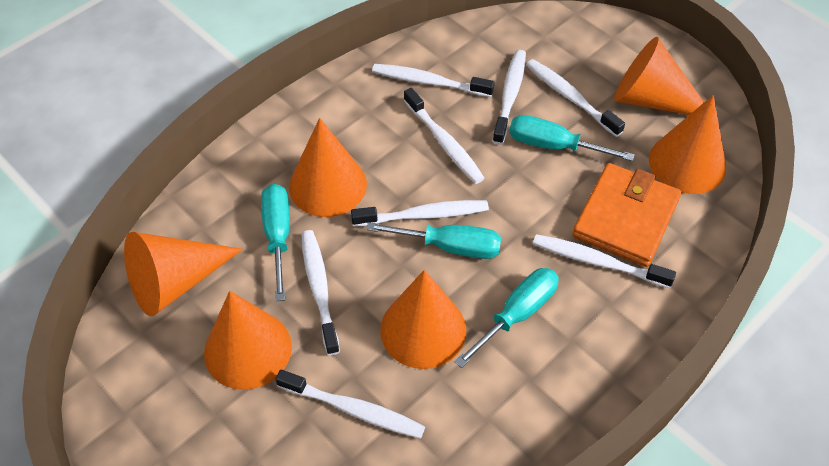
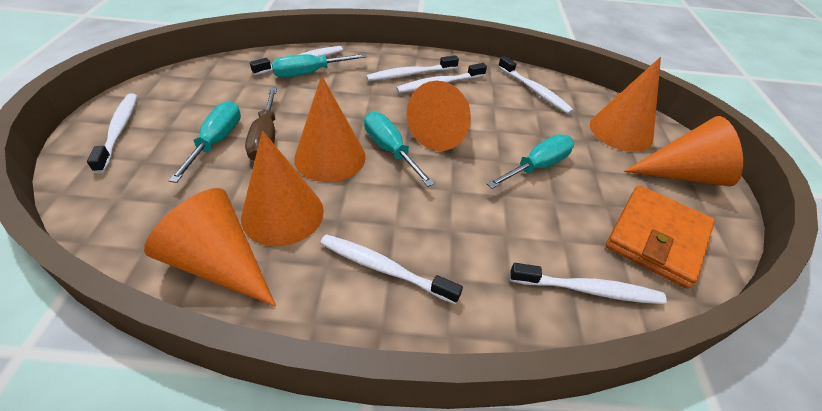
brown screwdriver: 0 -> 1
white toothbrush: 8 -> 7

